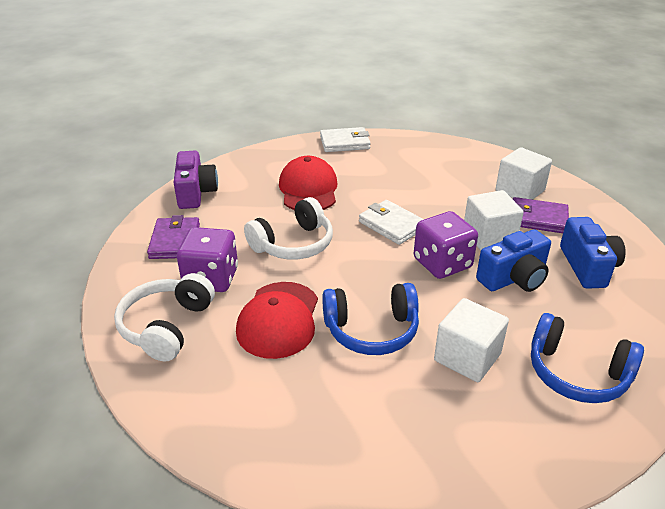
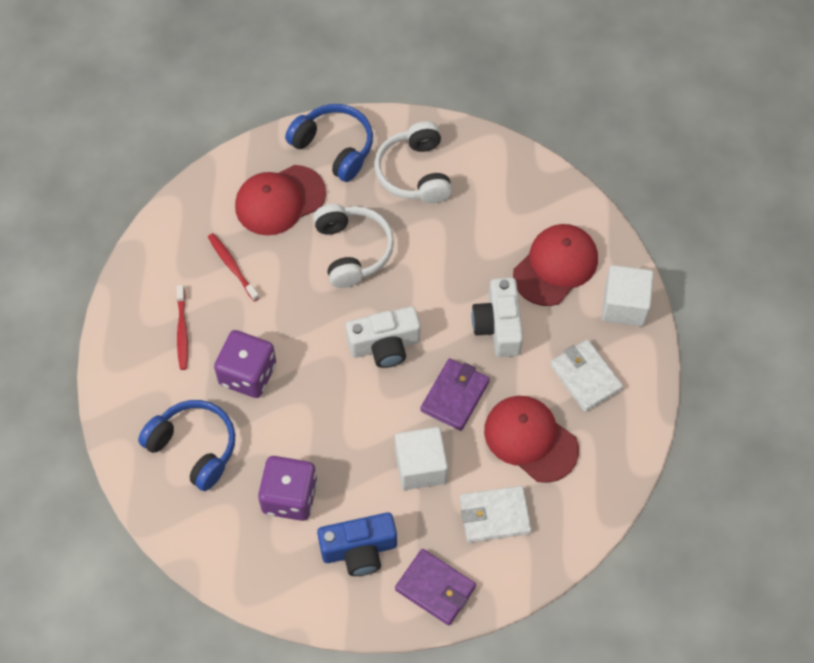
blue camera: 2 -> 1
purple camera: 1 -> 0
red cap: 2 -> 3
red toothbrush: 0 -> 2
white camera: 0 -> 2
white cube: 3 -> 2

